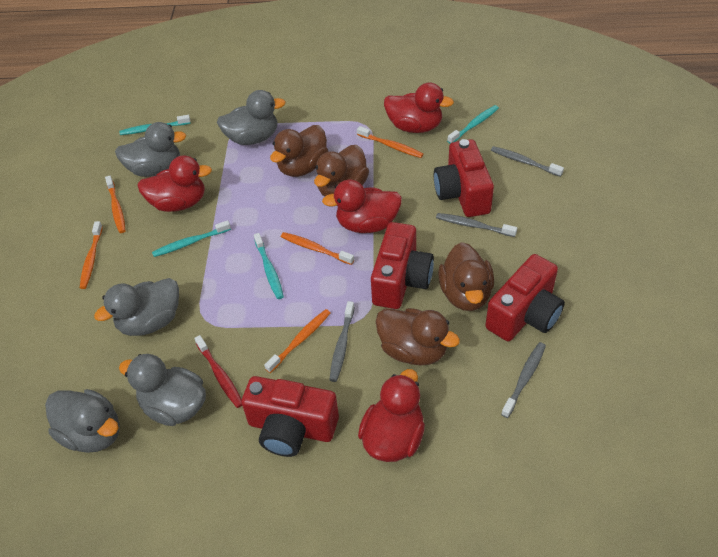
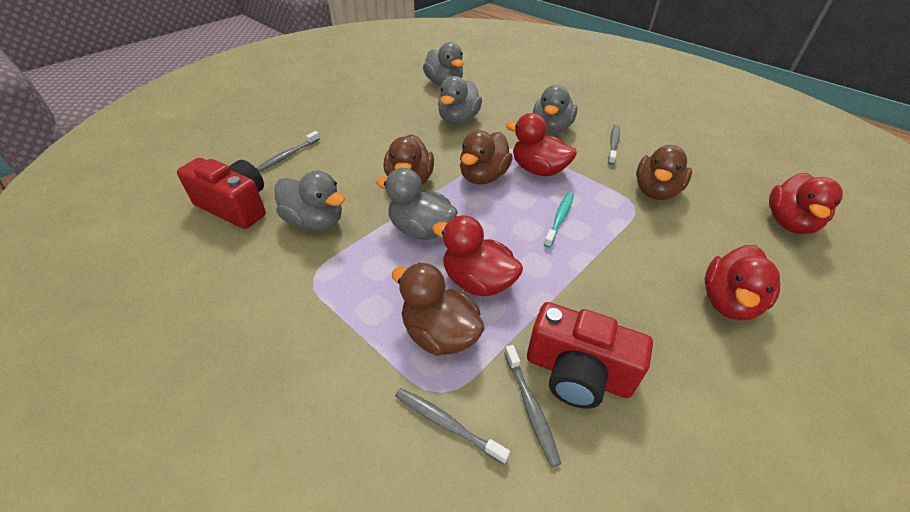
orange toothbrush: 5 -> 0
red camera: 4 -> 2
red toothbrush: 1 -> 0
turquoise toothbrush: 4 -> 1

